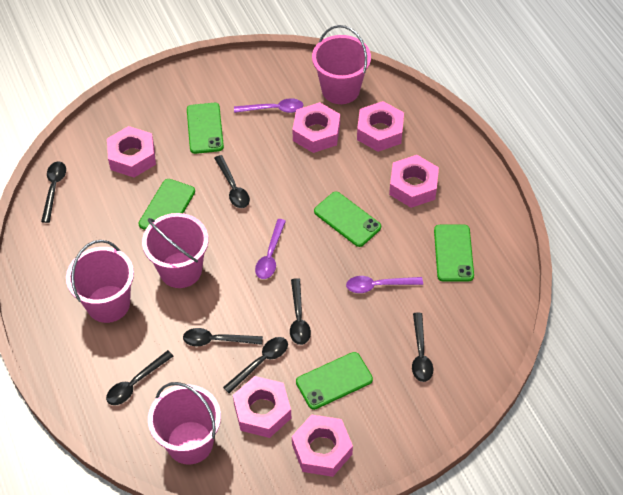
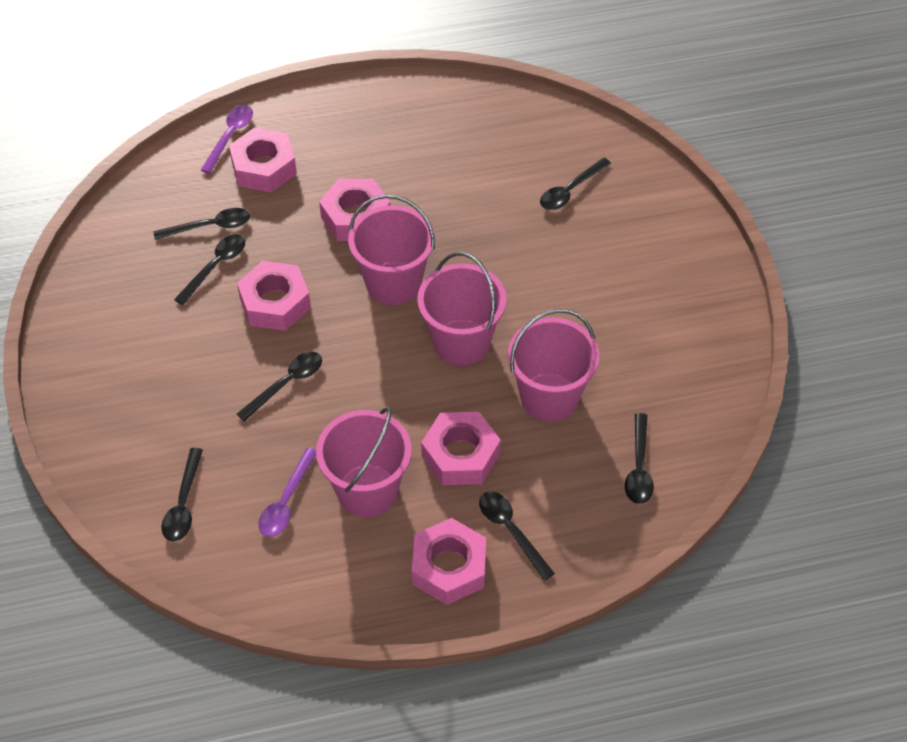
green phone: 5 -> 0
pink nut: 6 -> 5
purple spoon: 3 -> 2

